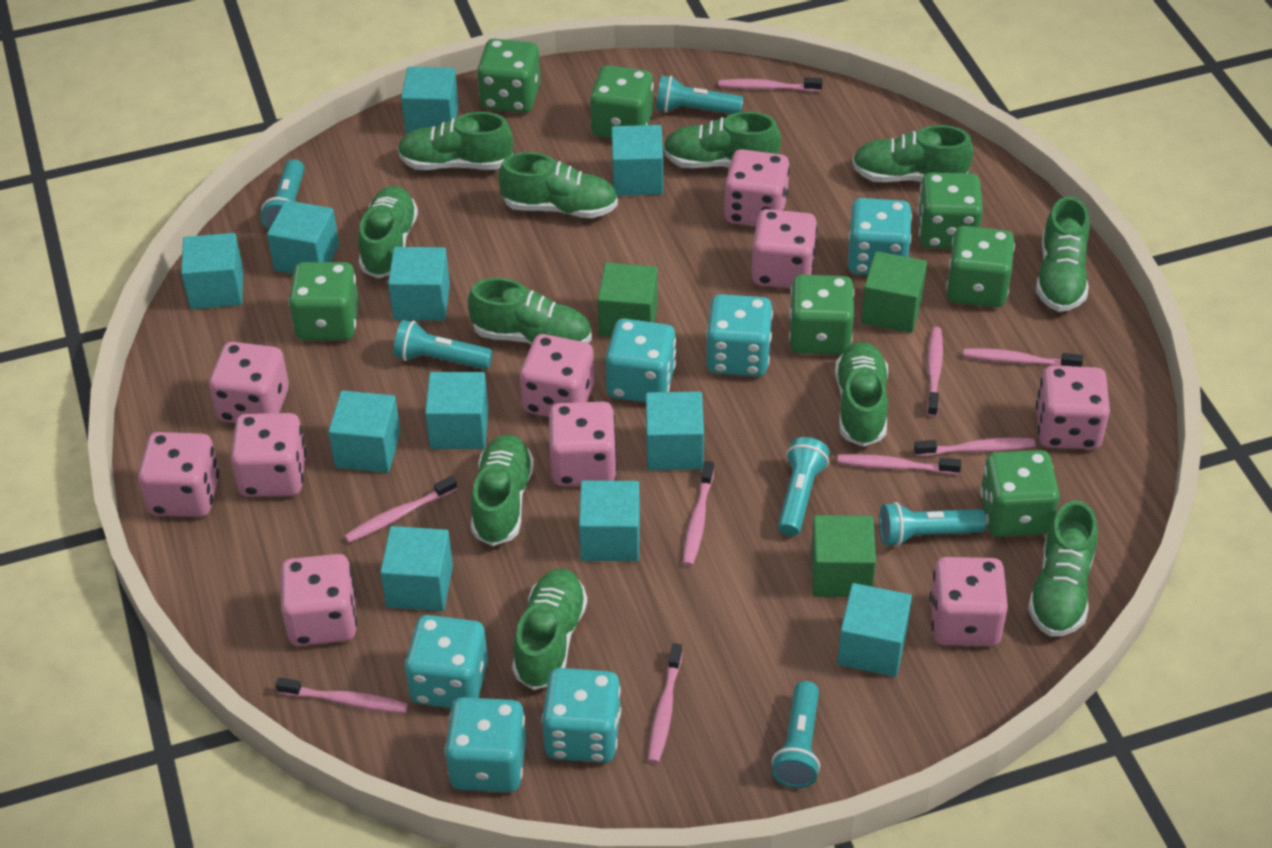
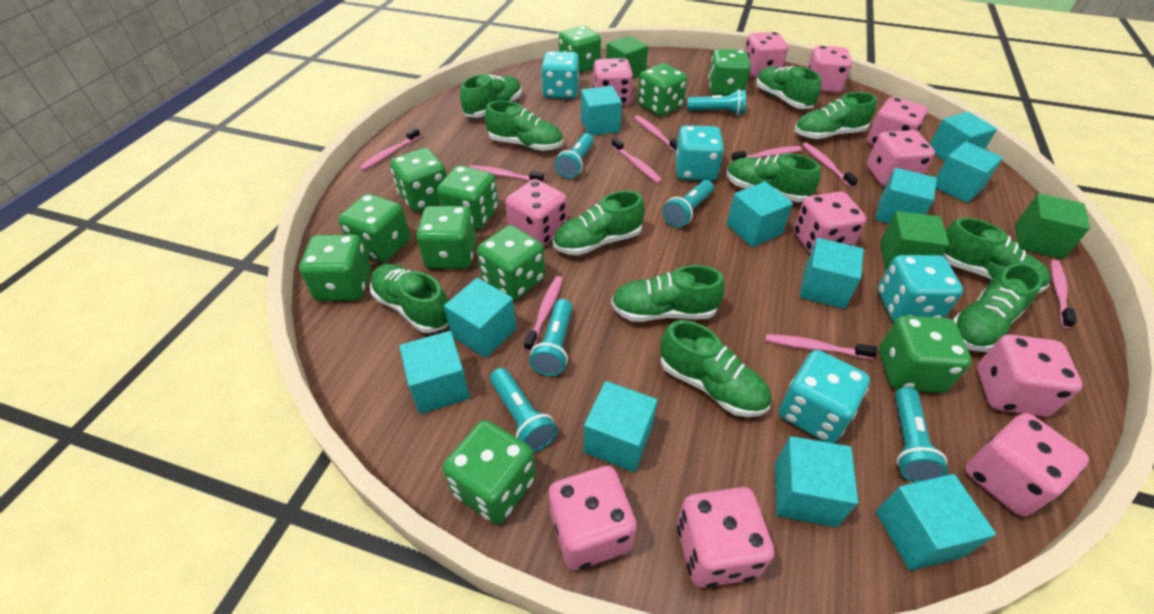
green dice: 7 -> 11
pink dice: 10 -> 11
turquoise dice: 6 -> 4

